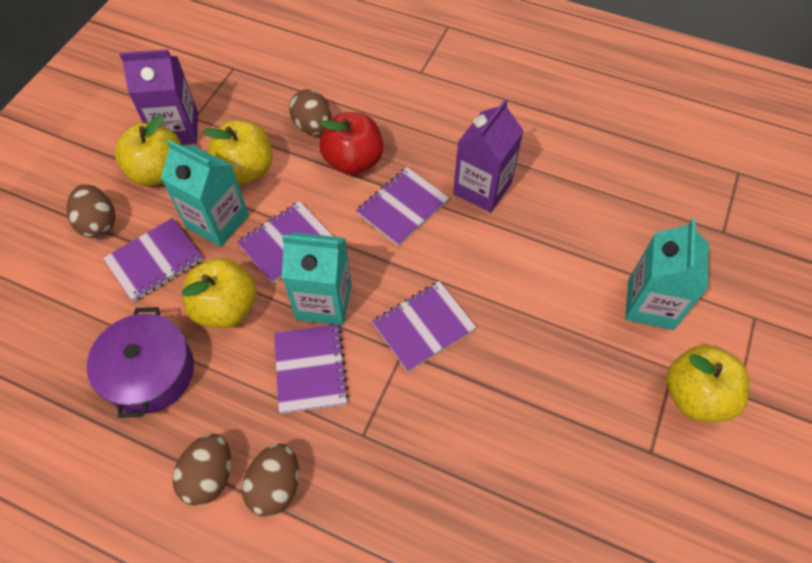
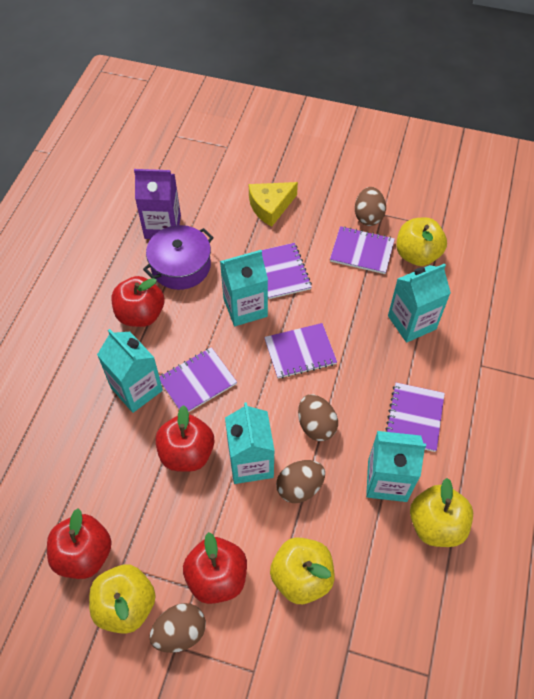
purple carton: 2 -> 1
red apple: 1 -> 4
turquoise carton: 3 -> 5
yellow cheese: 0 -> 1

